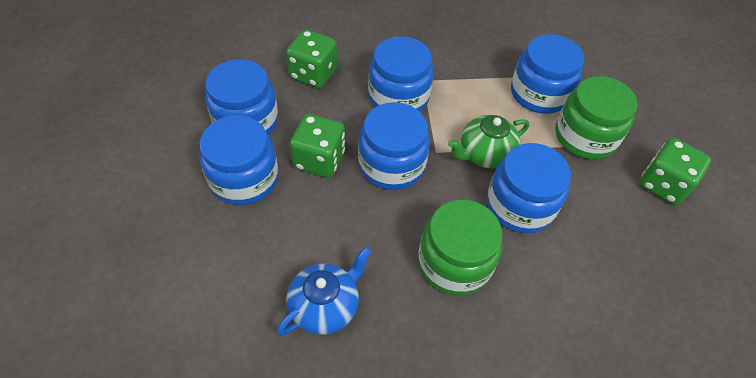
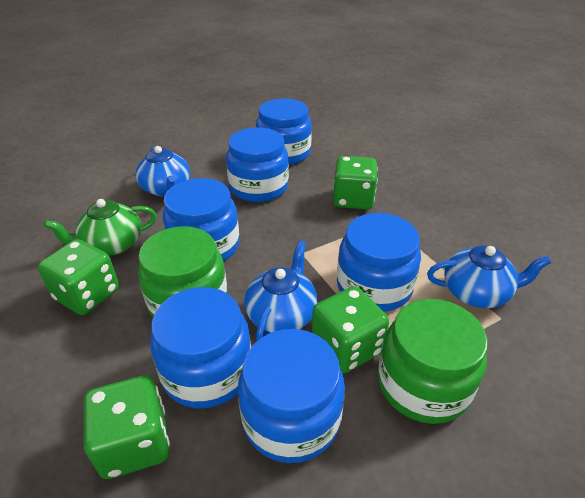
blue teapot: 1 -> 3
green dice: 3 -> 4

